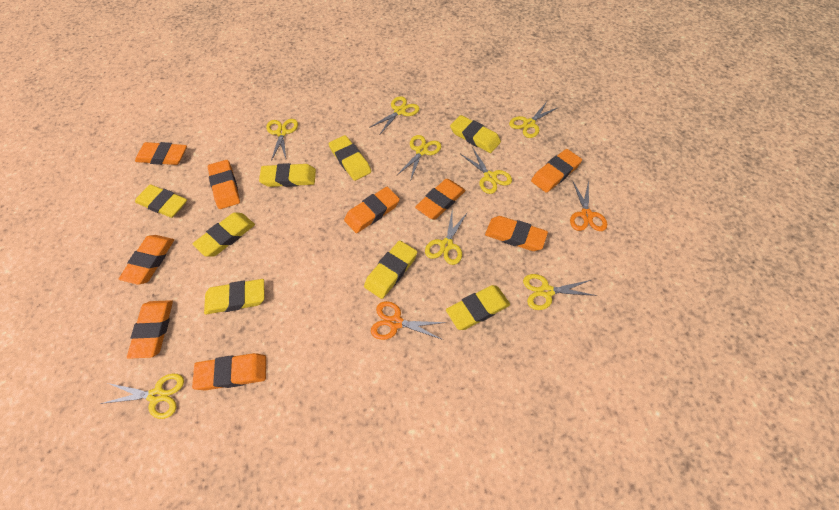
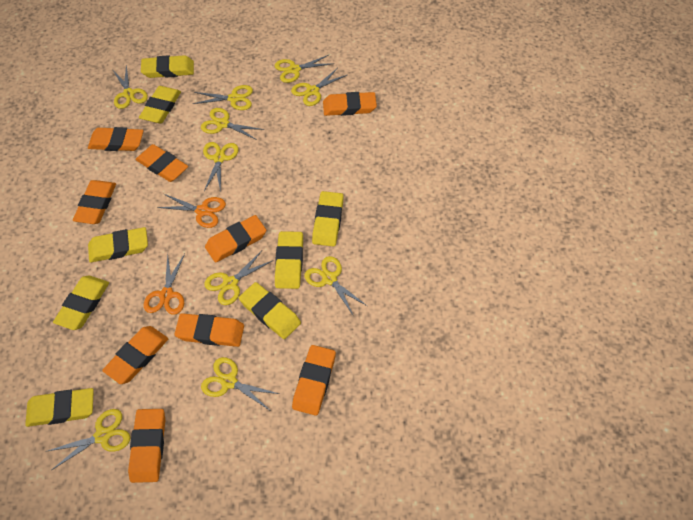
yellow scissors: 8 -> 10

